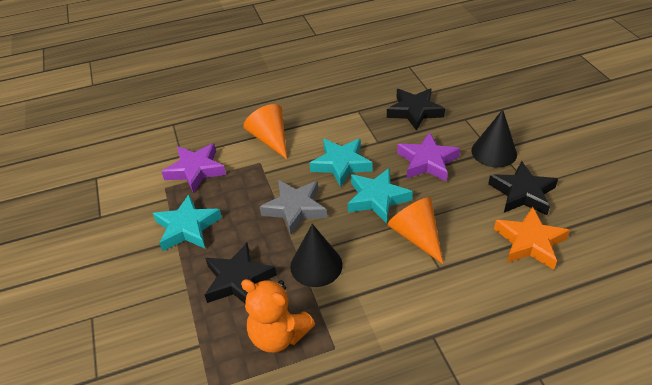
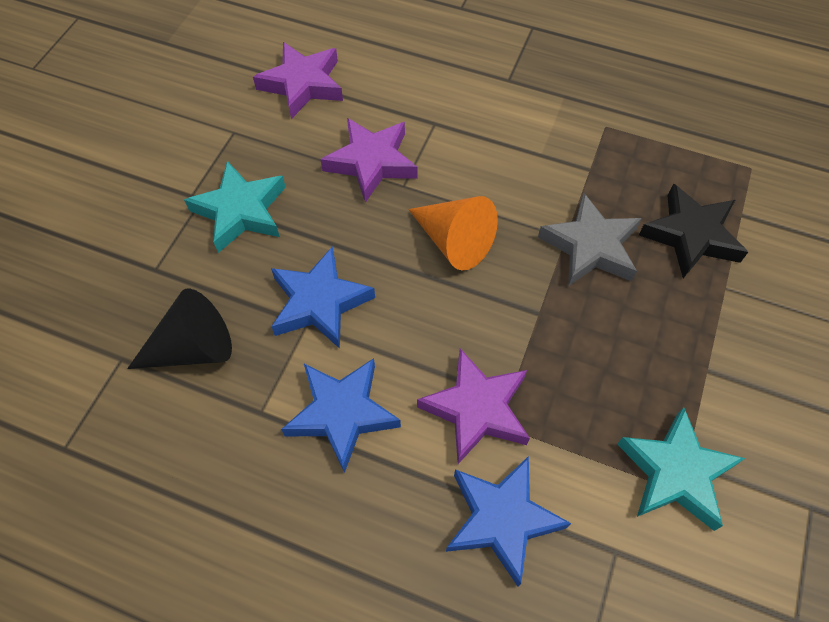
black cone: 2 -> 1
black star: 3 -> 1
blue star: 0 -> 3
orange cone: 2 -> 1
orange star: 1 -> 0
orange teddy bear: 1 -> 0
purple star: 2 -> 3
turquoise star: 3 -> 2

